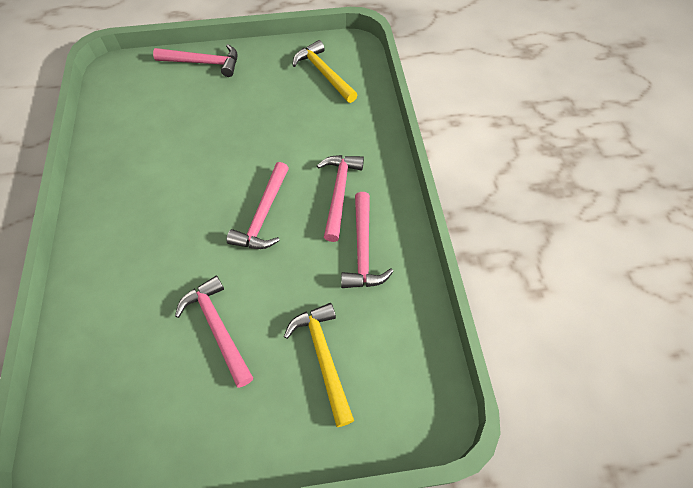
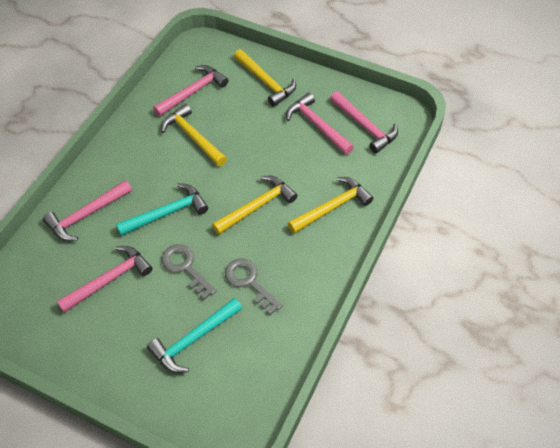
grey key: 0 -> 2
turquoise hammer: 0 -> 2
yellow hammer: 2 -> 4

